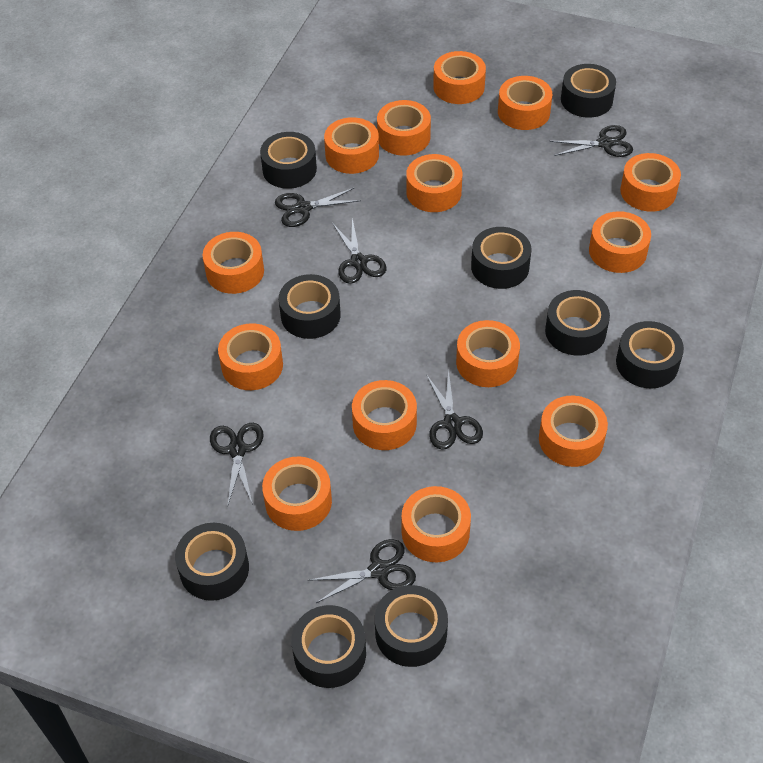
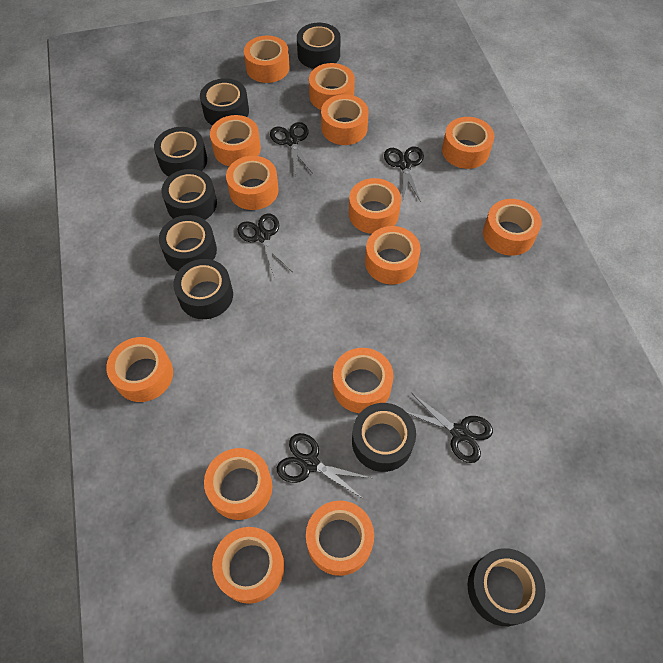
black scissors: 6 -> 5
black tape: 9 -> 8

